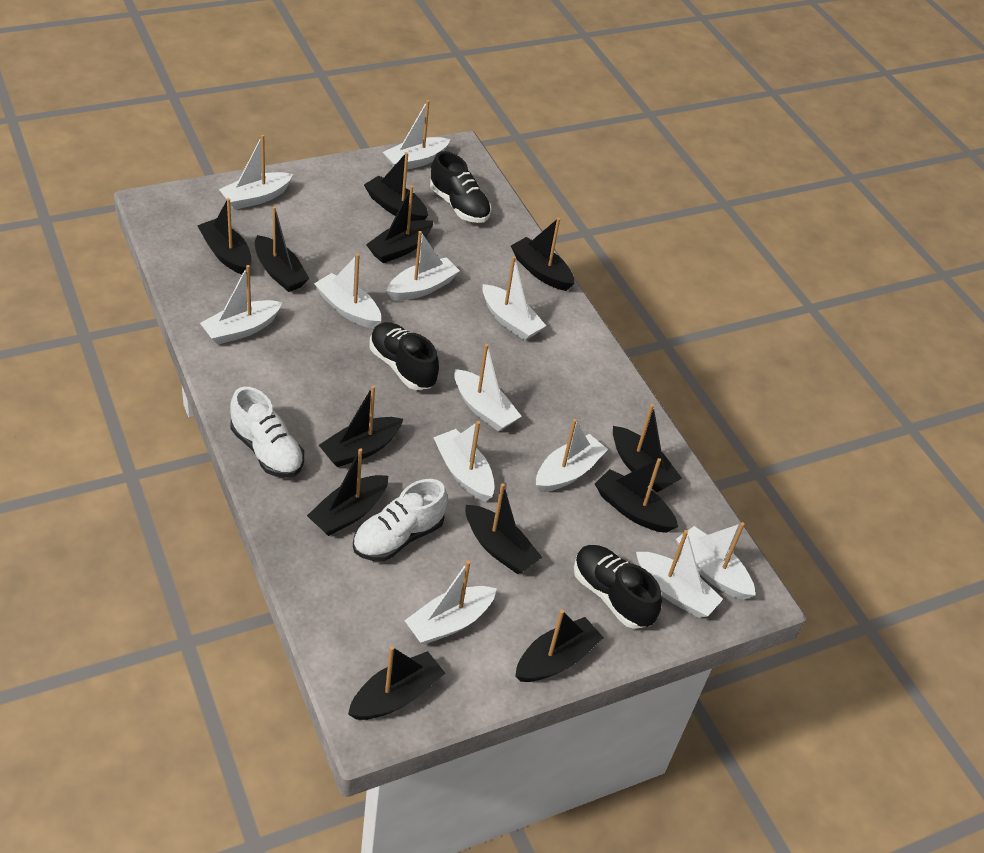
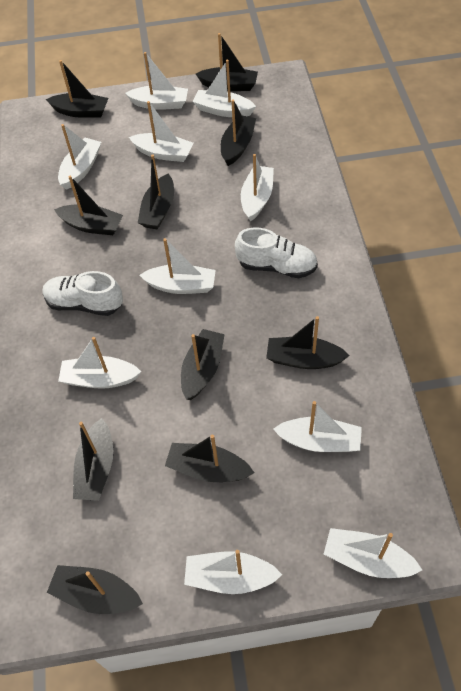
black boat: 12 -> 10
black shoe: 3 -> 0
white boat: 12 -> 10

